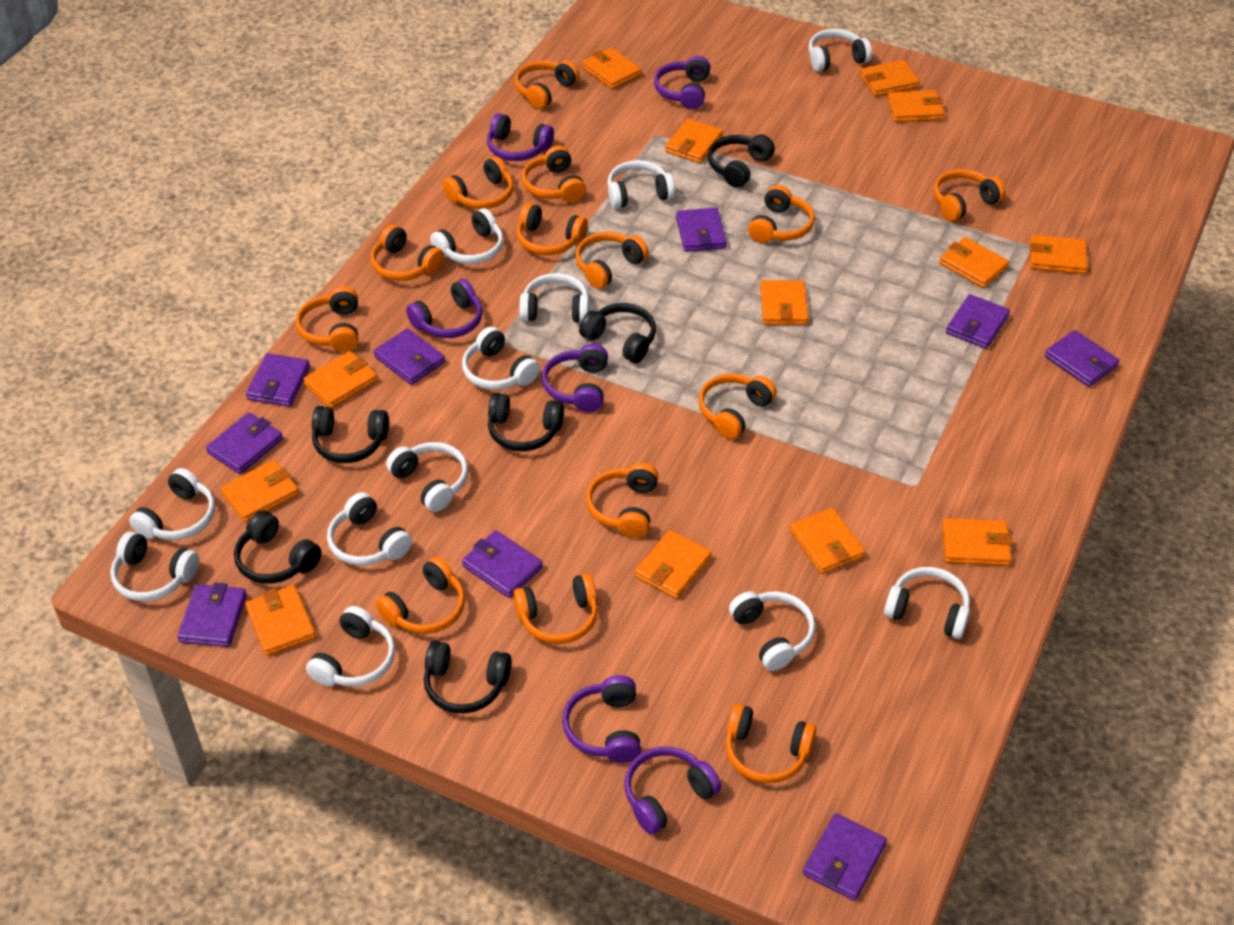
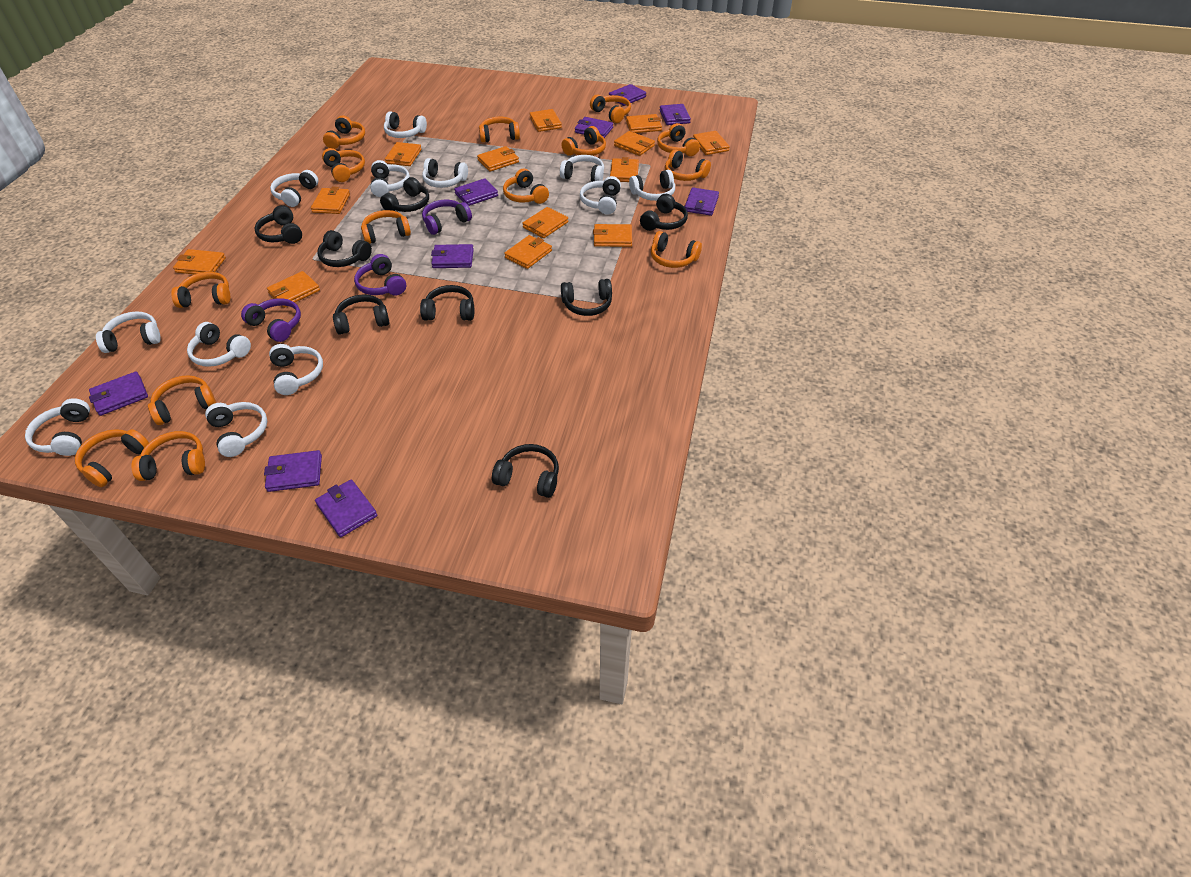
black headphones: 6 -> 8
purple headphones: 6 -> 3

